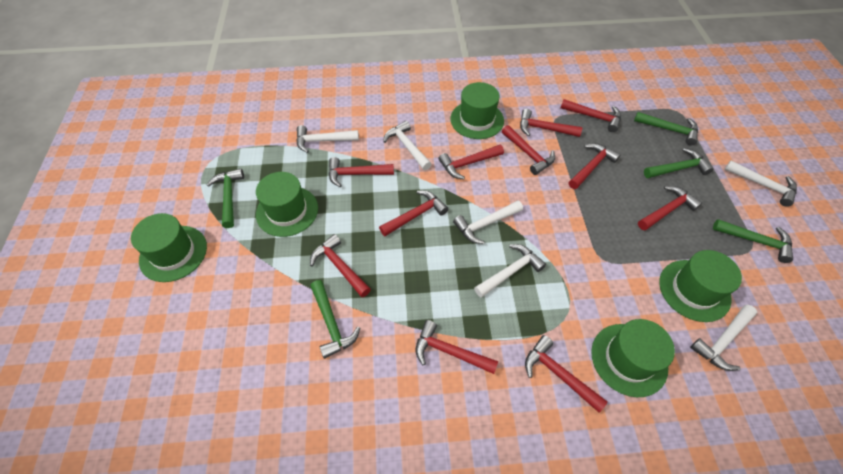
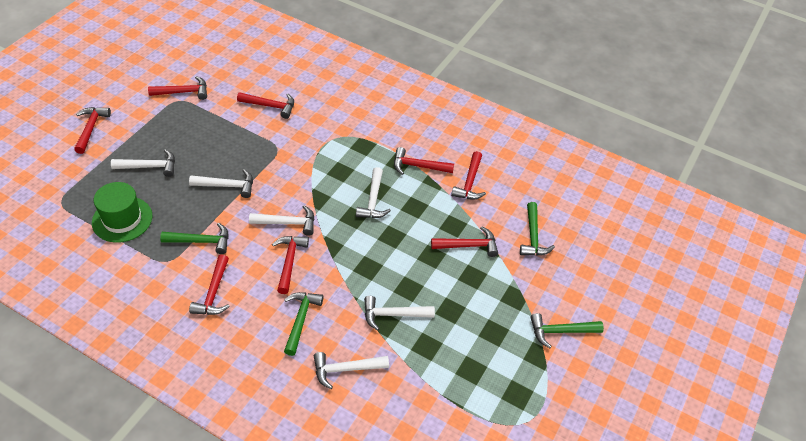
green hammer: 5 -> 4
green hat: 5 -> 1
red hammer: 11 -> 8

